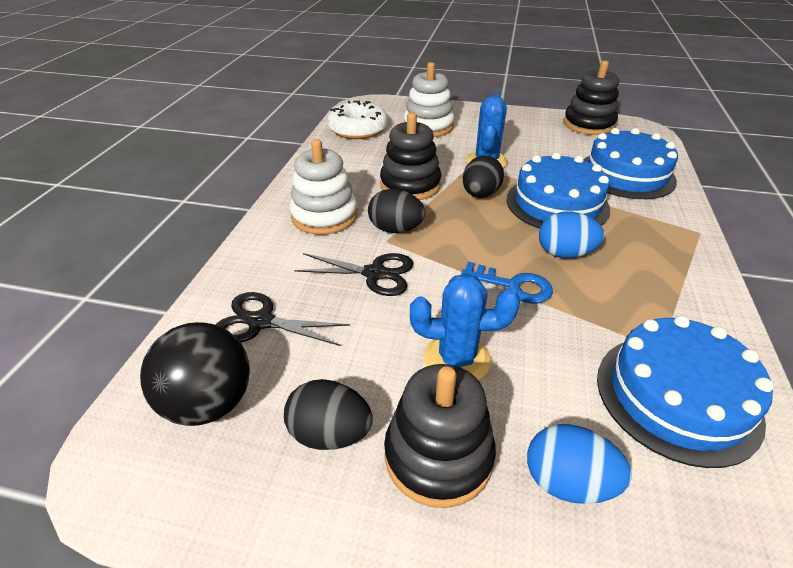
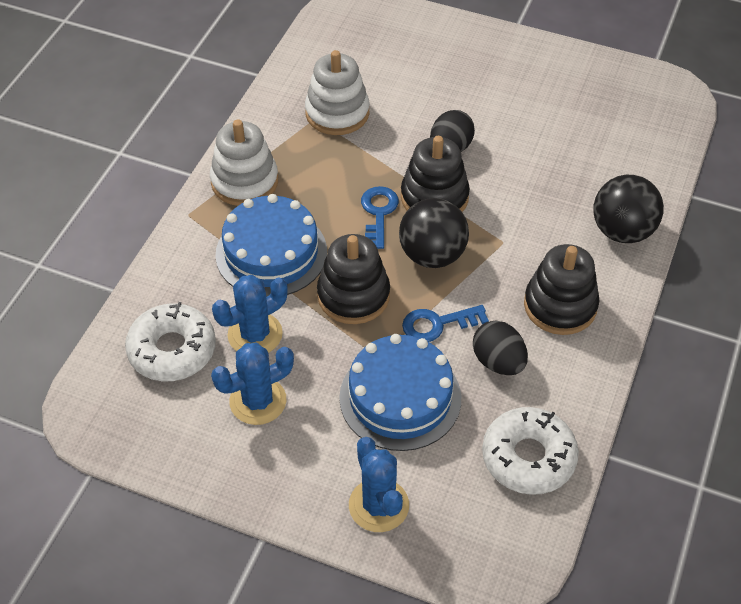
black ball: 1 -> 2
black egg: 3 -> 2
black scissors: 2 -> 0
blue cactus: 2 -> 3
blue cake: 3 -> 2
blue egg: 2 -> 0
blue key: 1 -> 2
white donut: 1 -> 2

